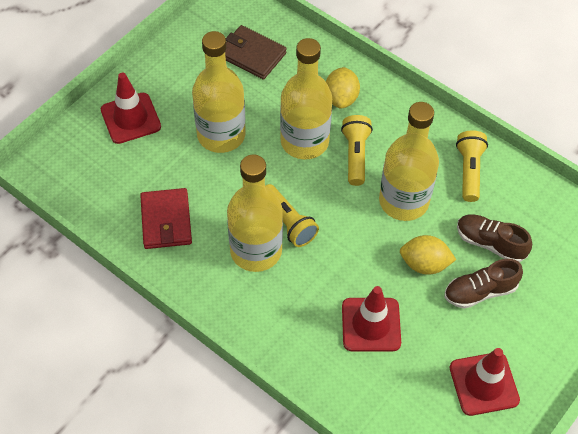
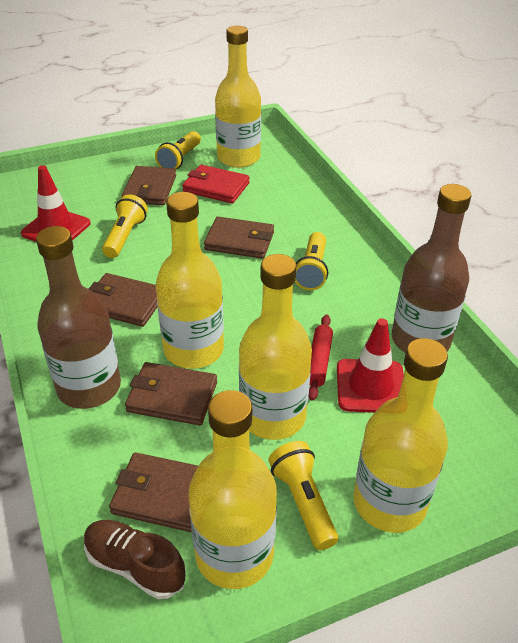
brown bottle: 0 -> 2
brown shoe: 2 -> 1
brown wallet: 1 -> 5
red rolling pin: 0 -> 1
red traffic cone: 3 -> 2
yellow bottle: 4 -> 5
yellow flashlight: 3 -> 4
yellow lemon: 2 -> 0

